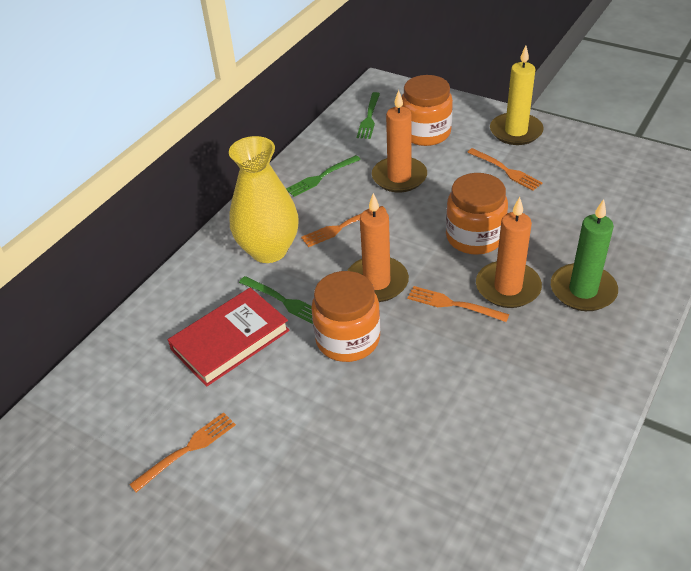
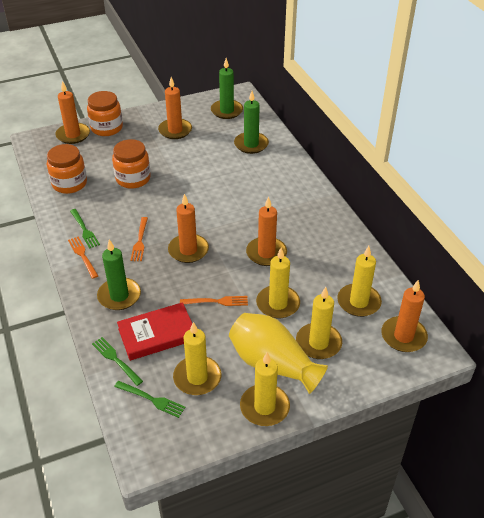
green candle: 1 -> 3
orange candle: 3 -> 5
orange fork: 4 -> 3
yellow candle: 1 -> 5

